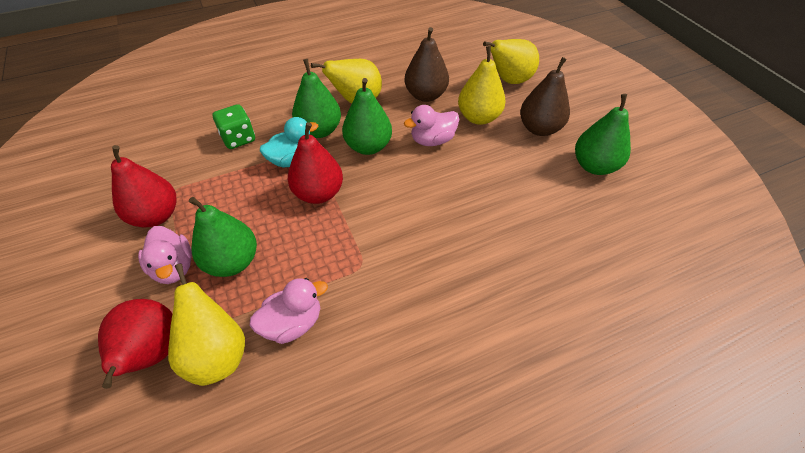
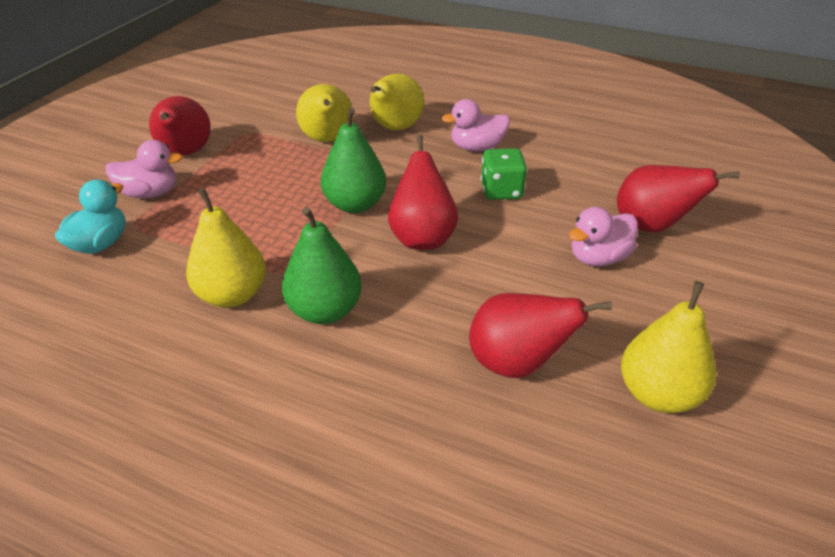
brown pear: 2 -> 0
green pear: 4 -> 2
red pear: 3 -> 4

